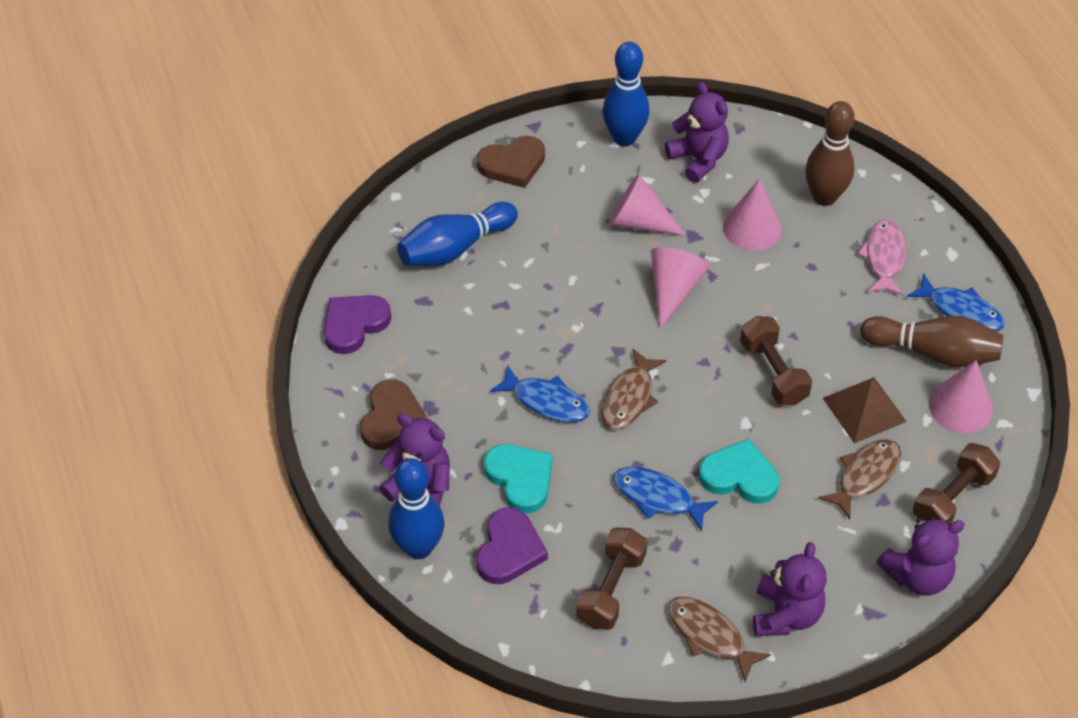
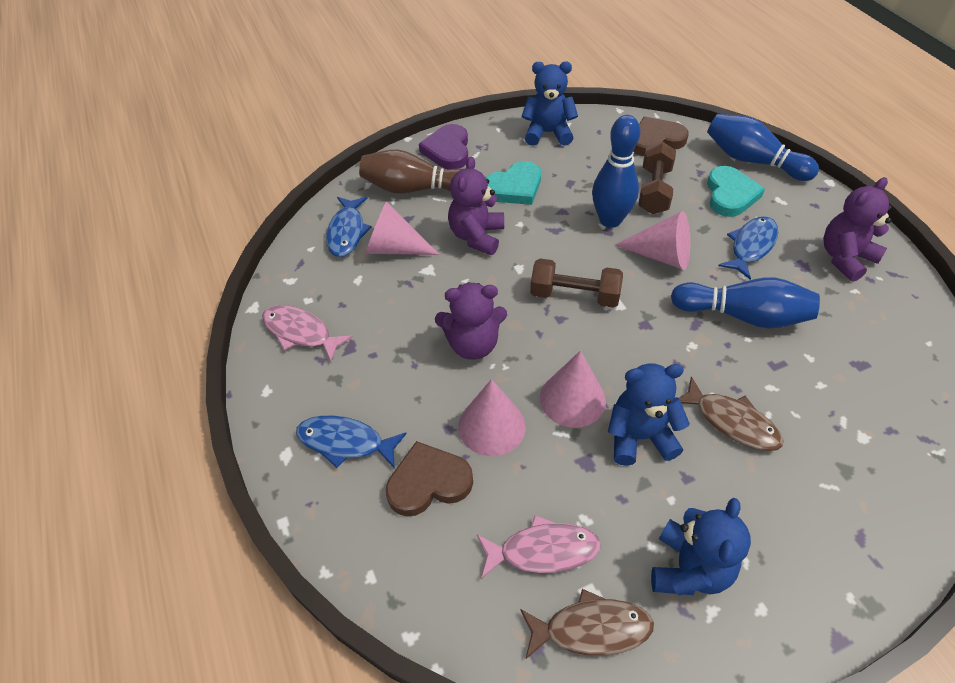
blue teddy bear: 0 -> 3
brown bowling pin: 2 -> 1
brown dumbbell: 3 -> 2
brown fish: 3 -> 2
brown pyramid: 1 -> 0
pink fish: 1 -> 2
purple heart: 2 -> 1
purple teddy bear: 4 -> 3

